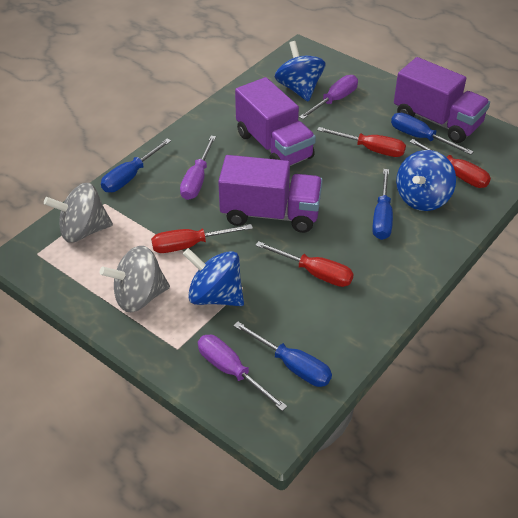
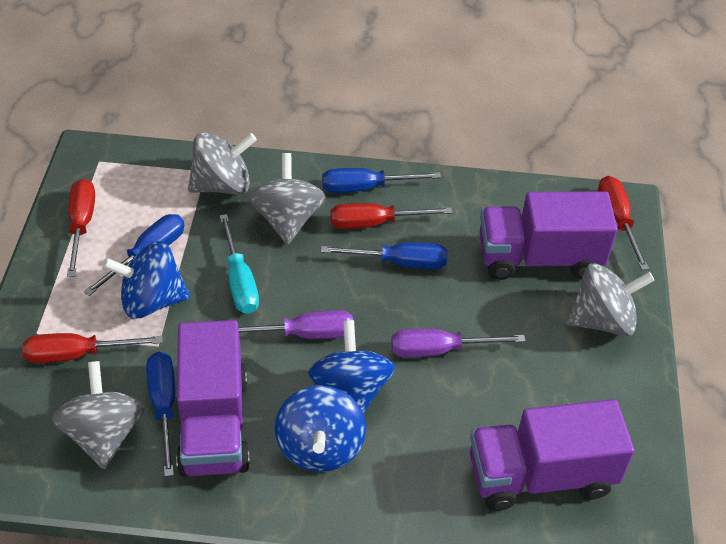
grey spinning top: 2 -> 4
purple screwdriver: 3 -> 2
turquoise screwdriver: 0 -> 1

